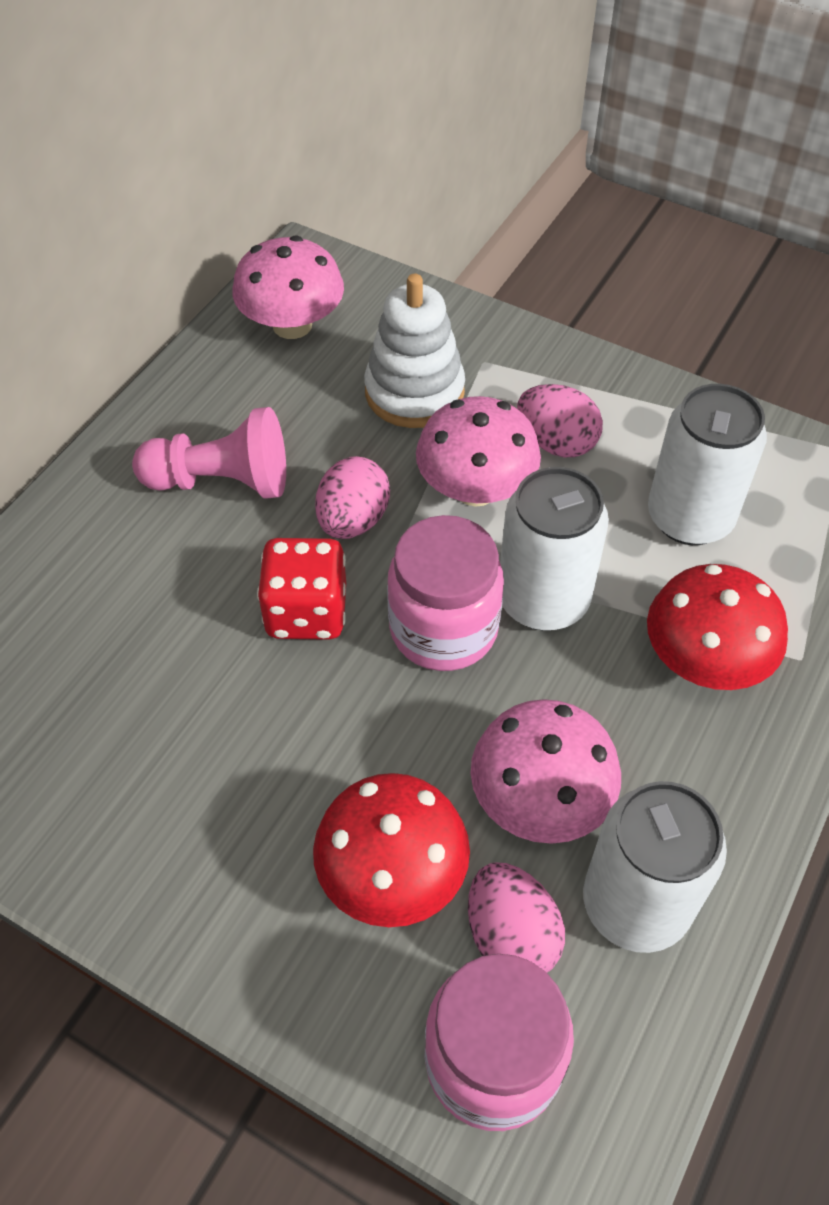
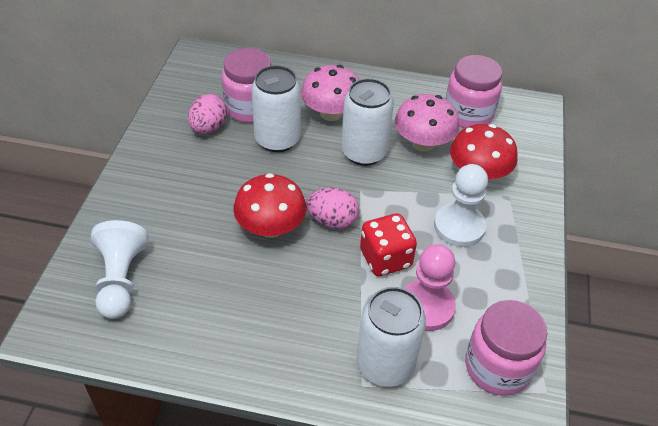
pink egg: 3 -> 2
pink jar: 2 -> 3
pink mushroom: 3 -> 2
white pawn: 0 -> 2
white stacking toy: 1 -> 0

